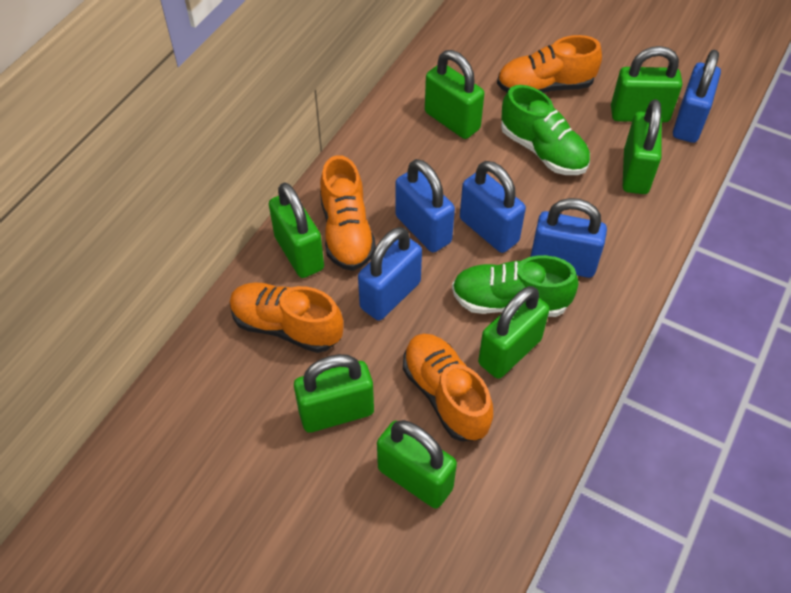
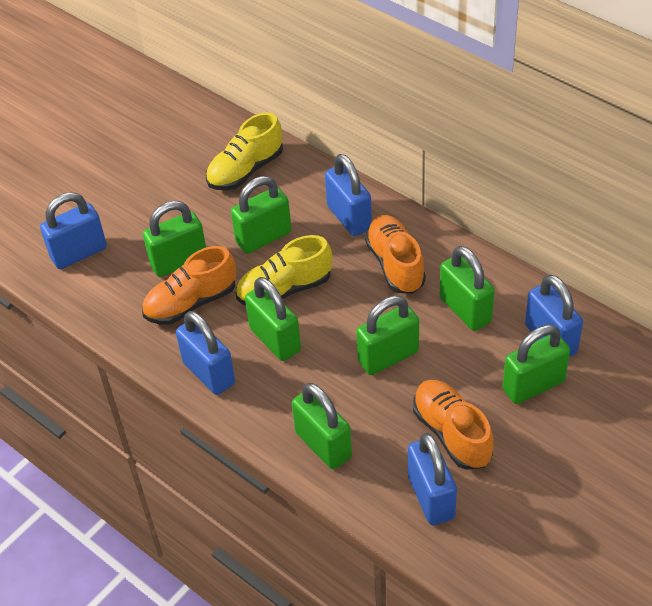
green shoe: 2 -> 0
orange shoe: 4 -> 3
yellow shoe: 0 -> 2

